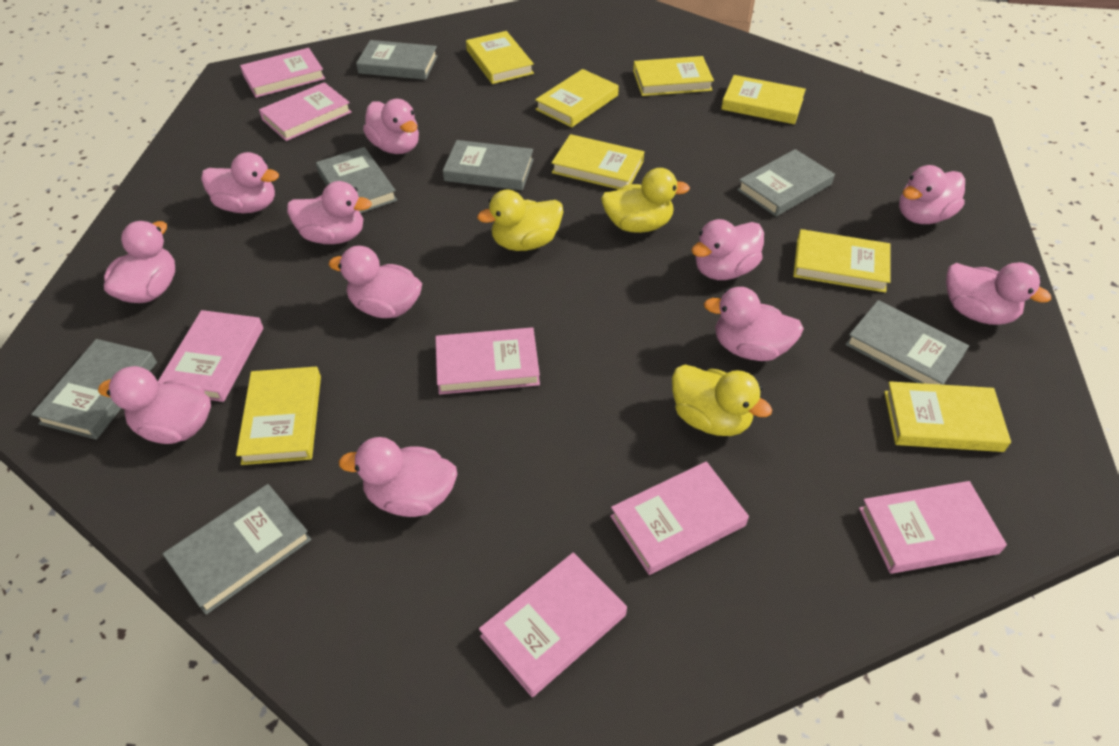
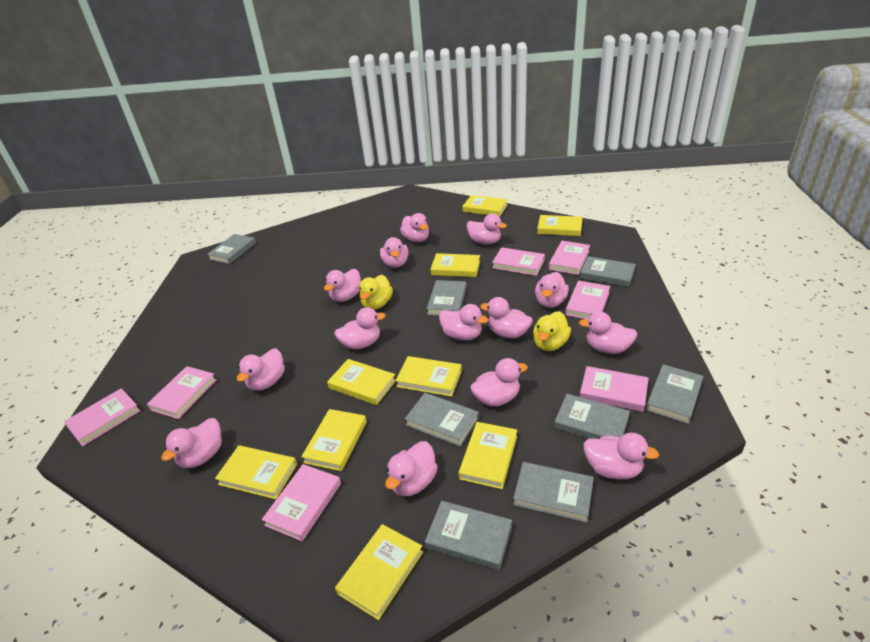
grey book: 7 -> 8
pink duck: 11 -> 14
yellow book: 8 -> 9
yellow duck: 3 -> 2

